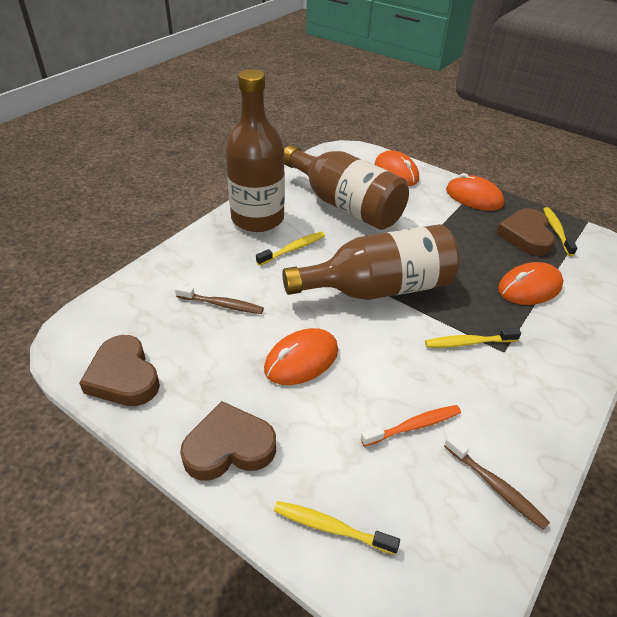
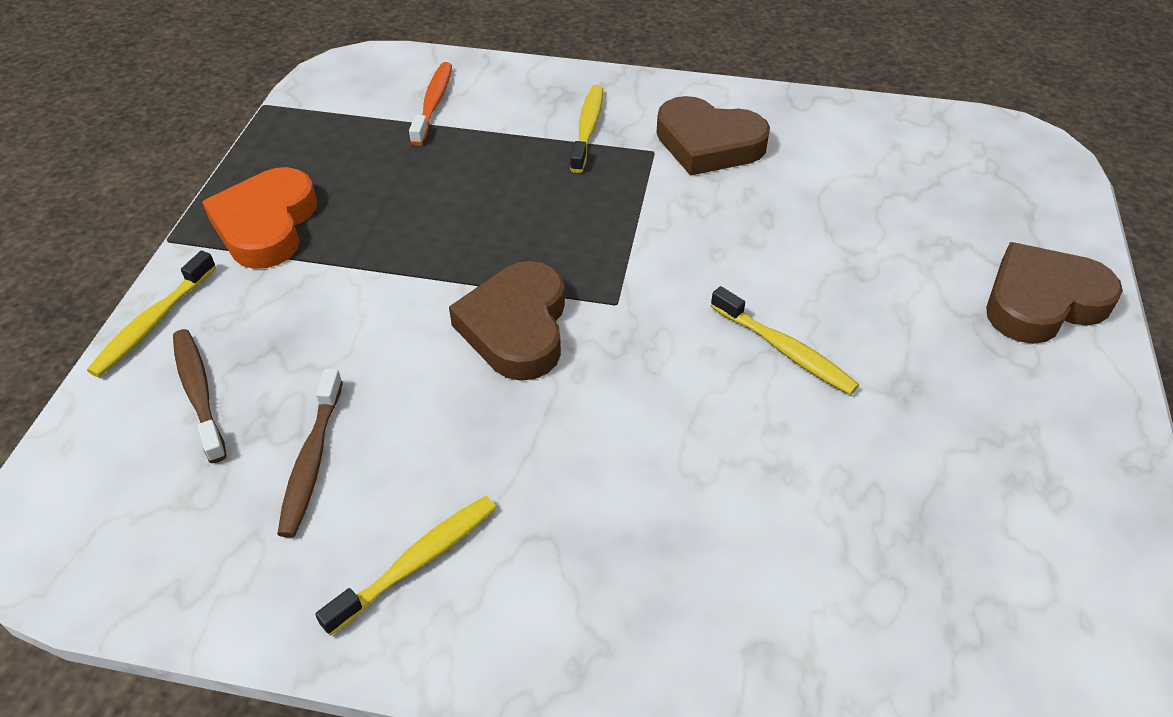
brown bottle: 3 -> 0
orange heart: 0 -> 1
orange mouse: 4 -> 0

